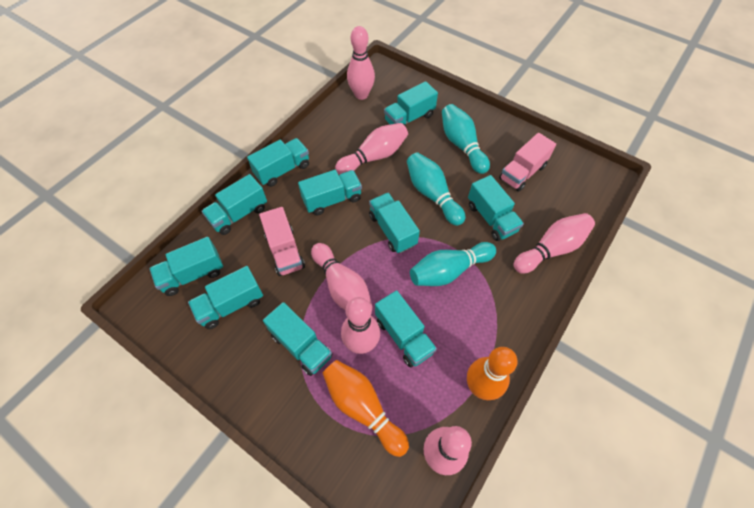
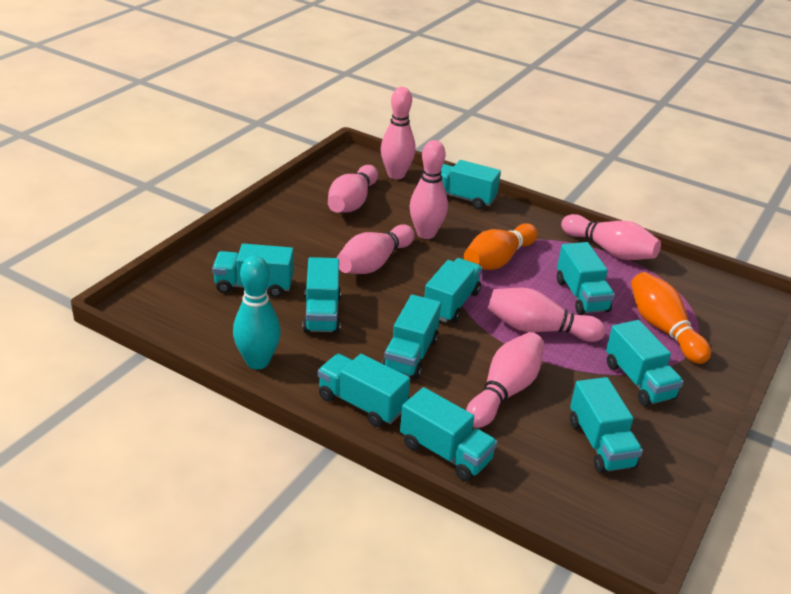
pink bowling pin: 6 -> 7
pink truck: 2 -> 0
turquoise bowling pin: 3 -> 1

